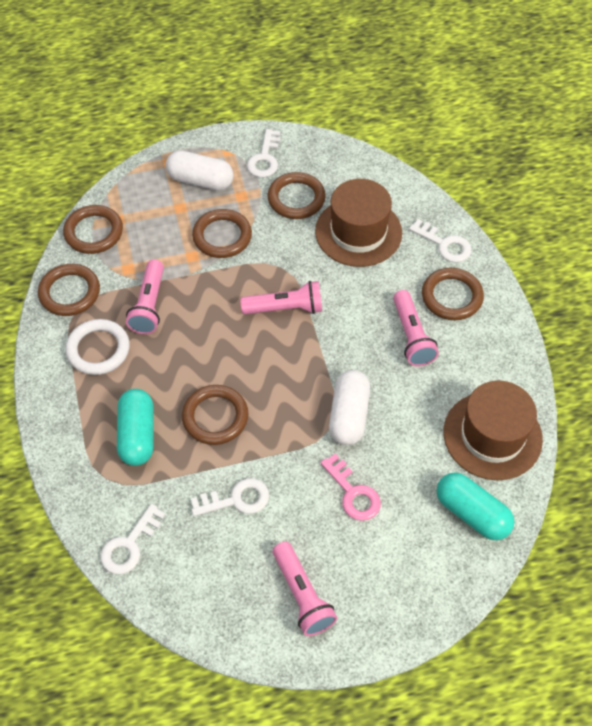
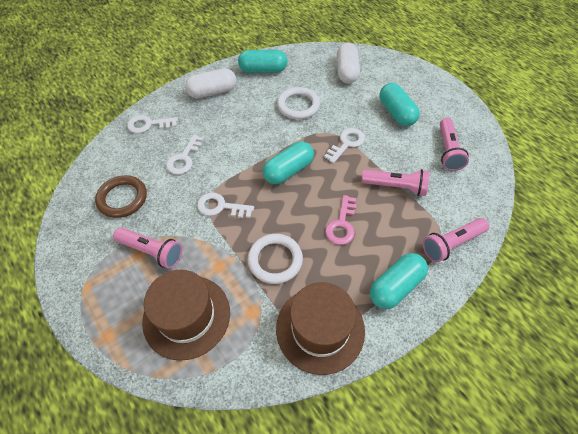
brown ring: 6 -> 1
turquoise capsule: 2 -> 4
white ring: 1 -> 2

